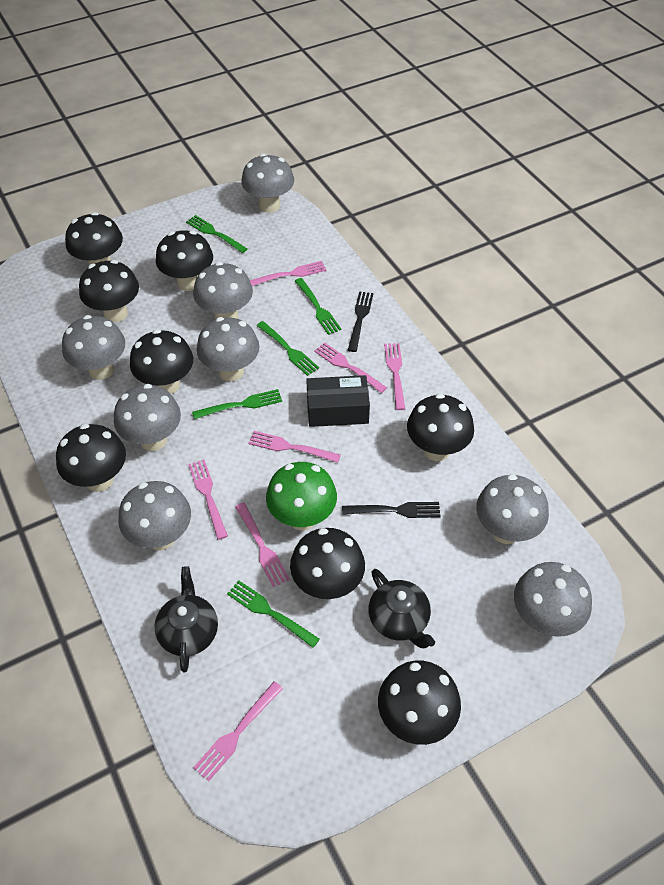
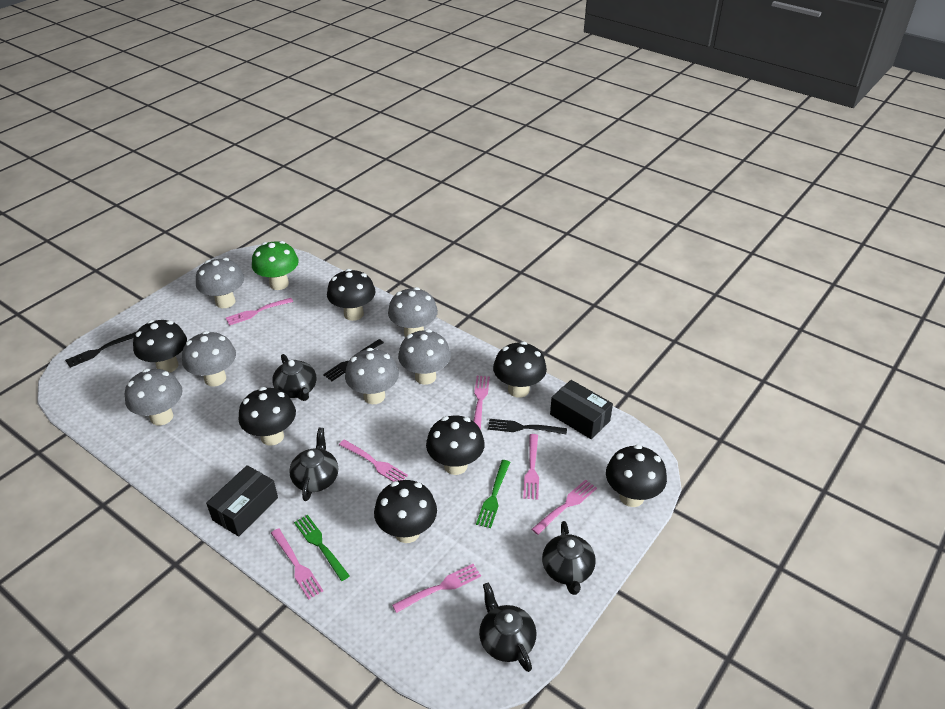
black box: 1 -> 2
black fork: 2 -> 3
black mushroom: 8 -> 7
black teapot: 2 -> 4
green fork: 5 -> 2
grey mushroom: 8 -> 6

